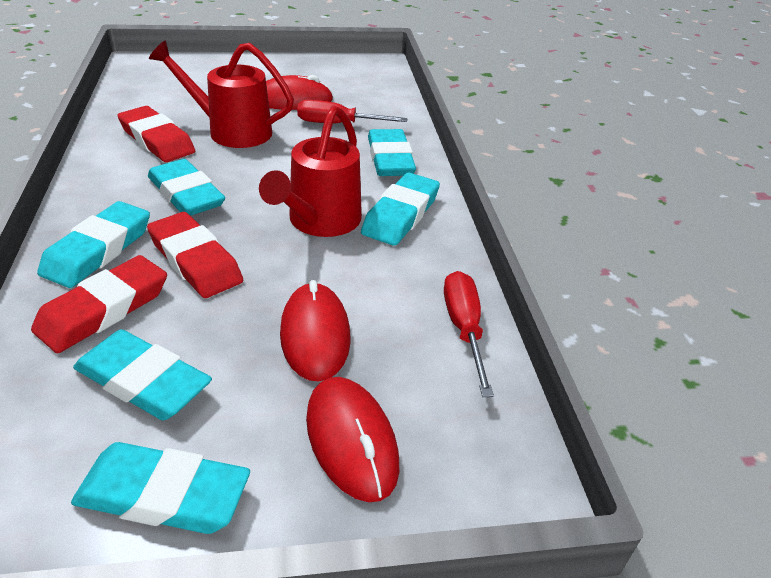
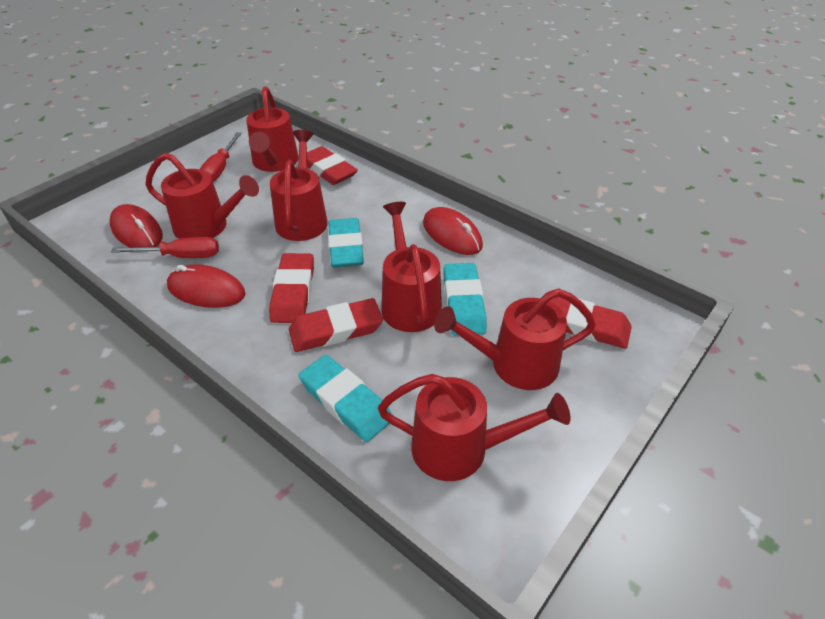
red eraser: 3 -> 4
red watering can: 2 -> 6
turquoise eraser: 6 -> 3

